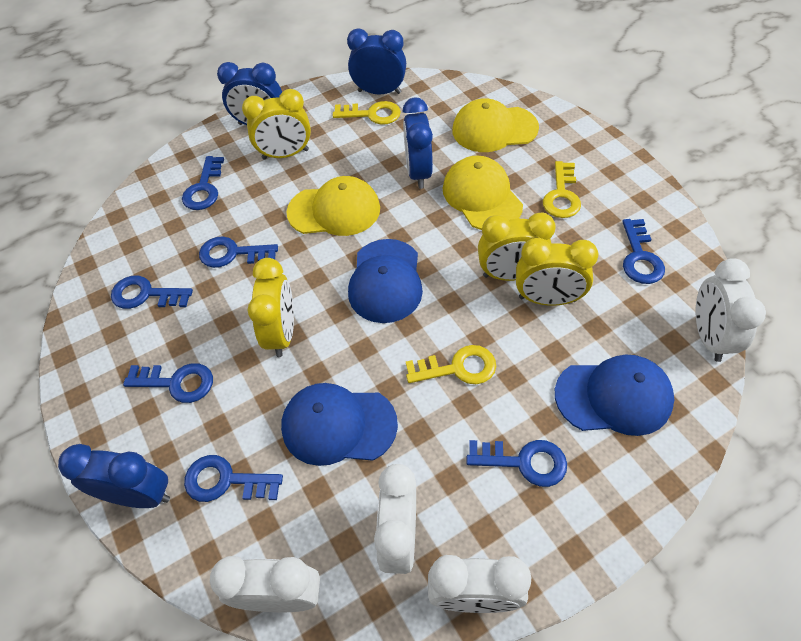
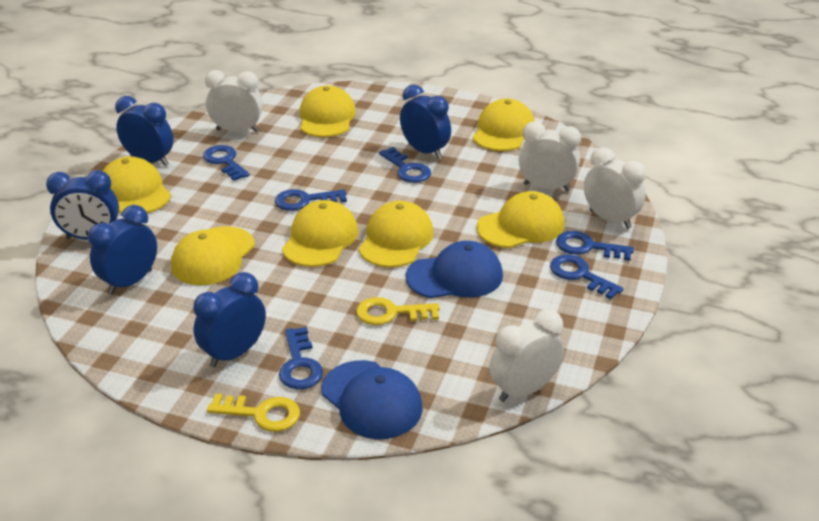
blue cap: 3 -> 2
blue clock: 4 -> 5
blue key: 7 -> 6
yellow cap: 3 -> 7
yellow clock: 4 -> 0
yellow key: 3 -> 2

